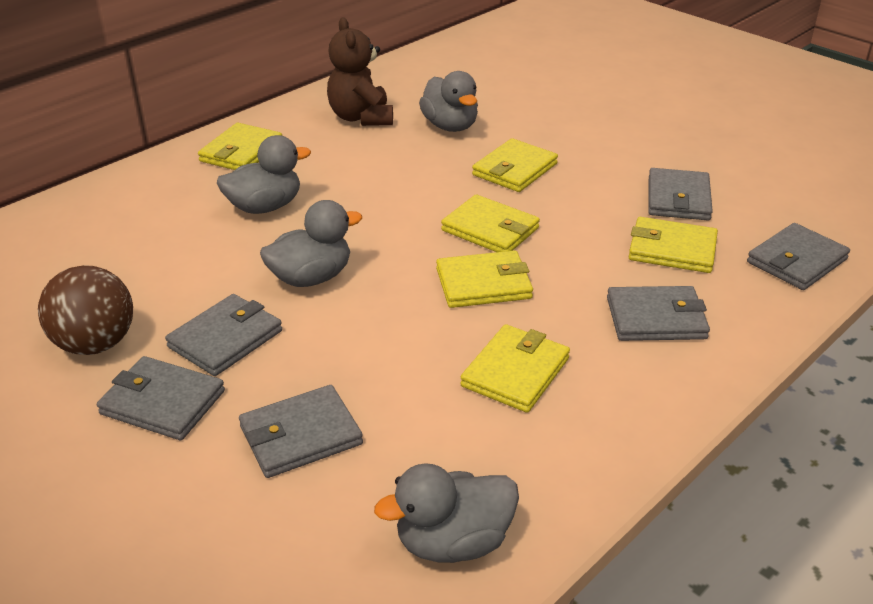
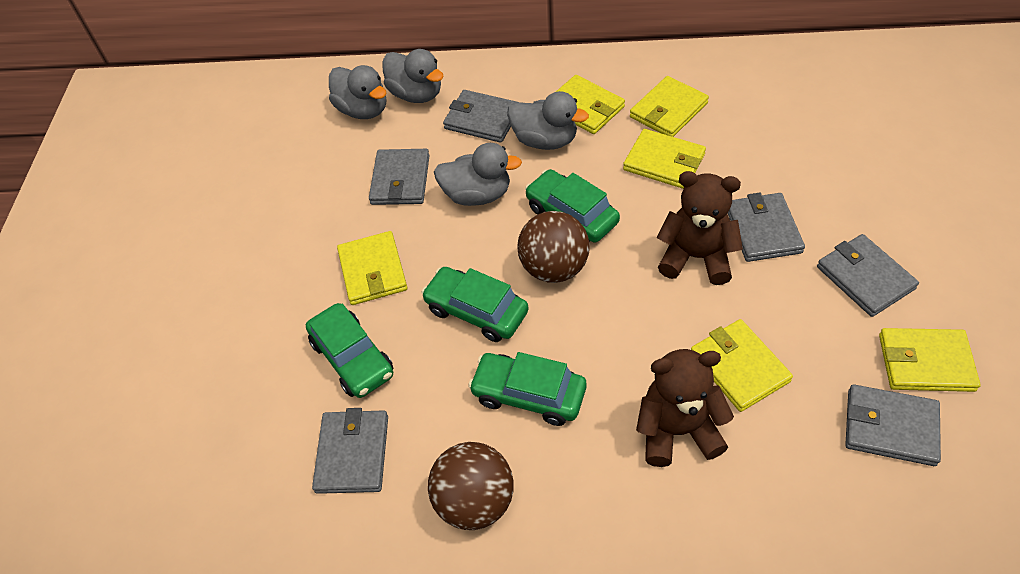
brown ball: 1 -> 2
brown teddy bear: 1 -> 2
green car: 0 -> 4

